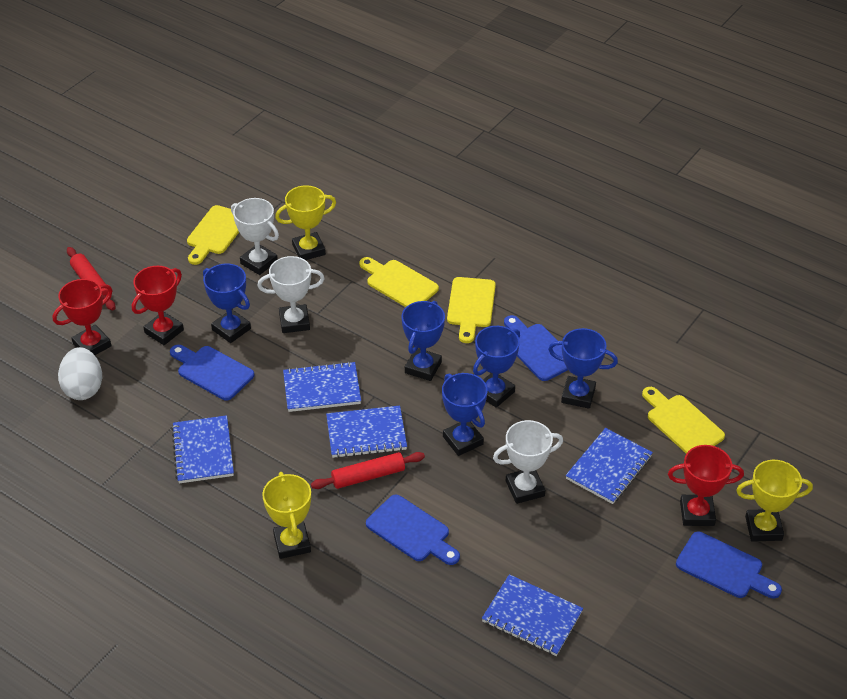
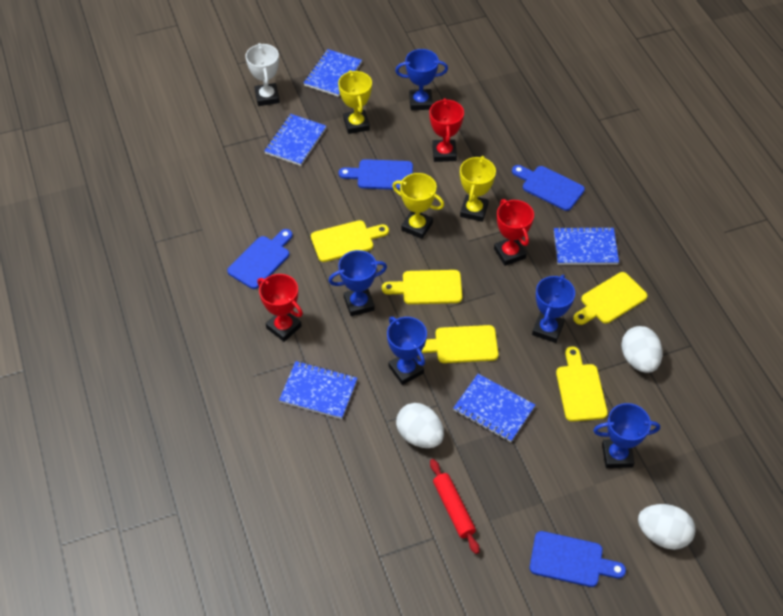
red rolling pin: 2 -> 1
white egg: 1 -> 3
white trophy: 3 -> 1
yellow cutting board: 4 -> 5

